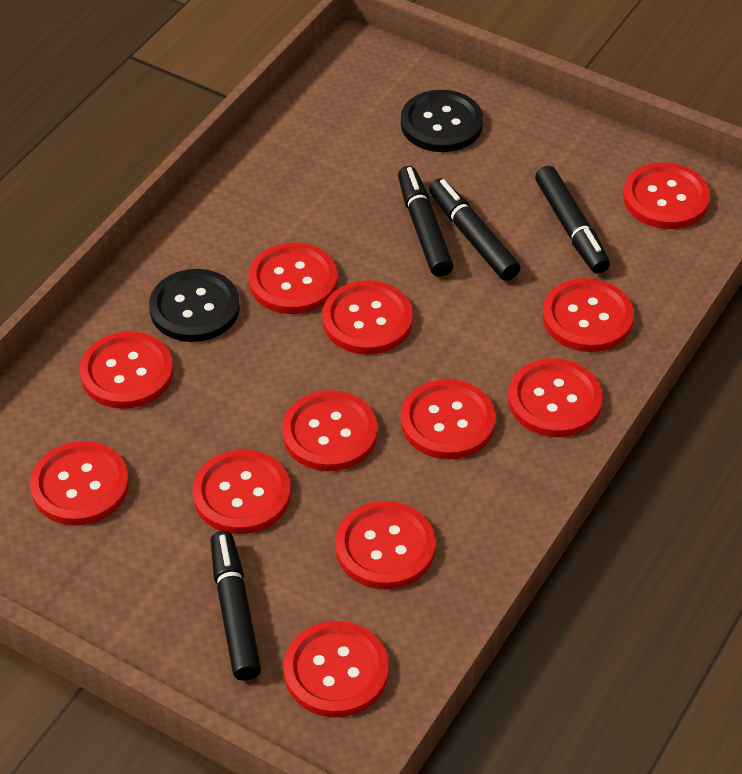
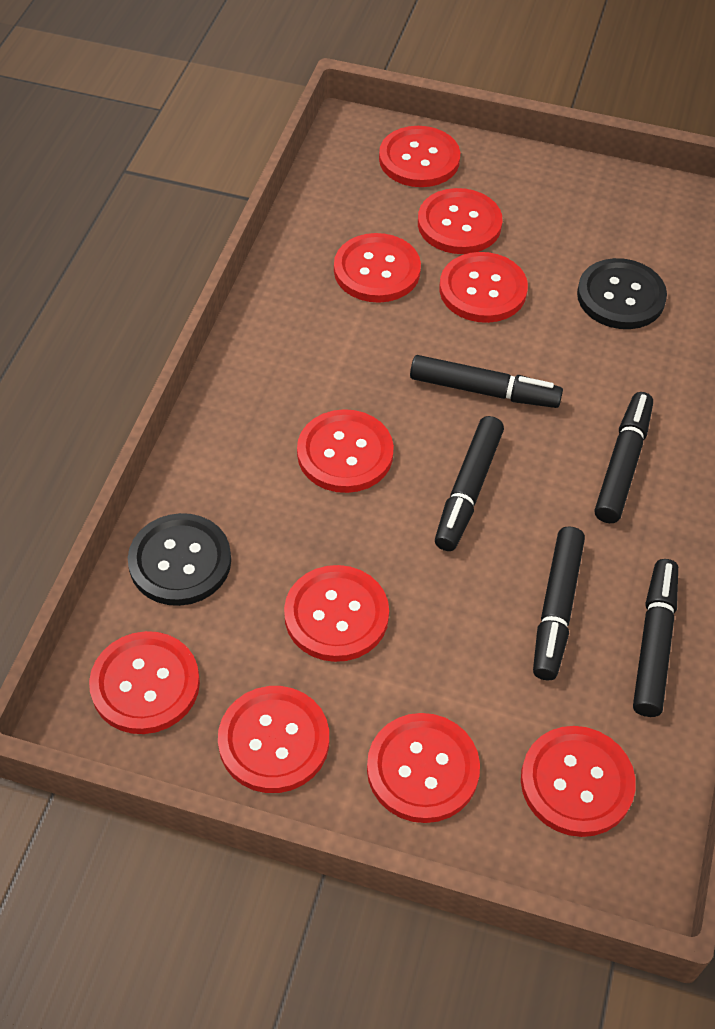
black marker: 4 -> 5
red button: 12 -> 10

